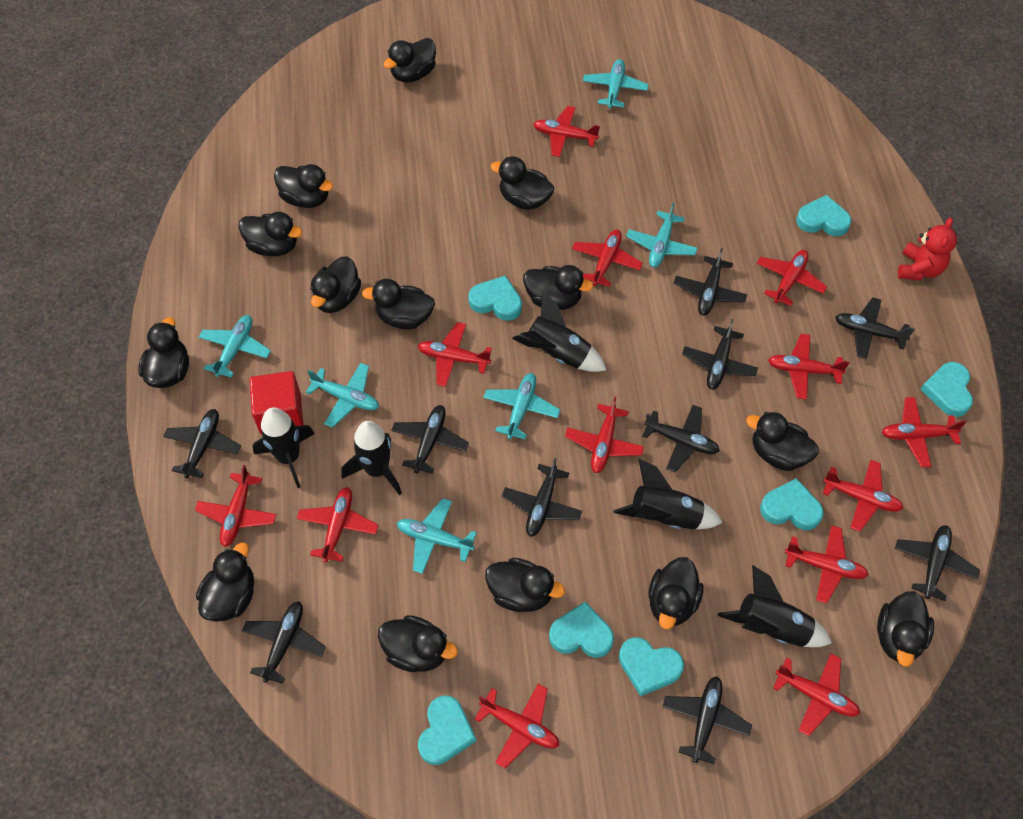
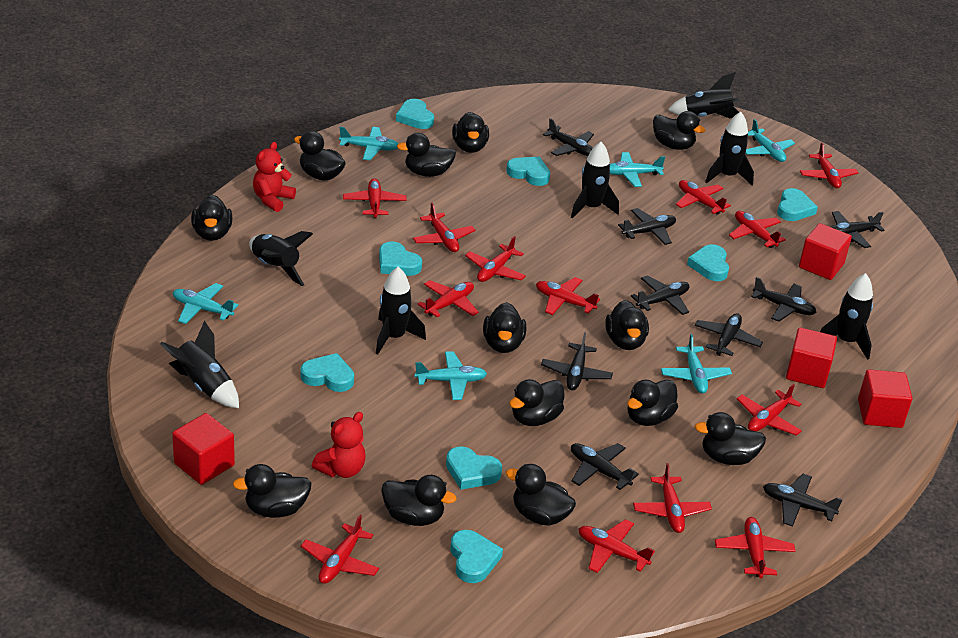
black duck: 14 -> 13
black plane: 10 -> 9
black rocket: 5 -> 7
red cube: 1 -> 4
red teddy bear: 1 -> 2
turquoise heart: 7 -> 8

